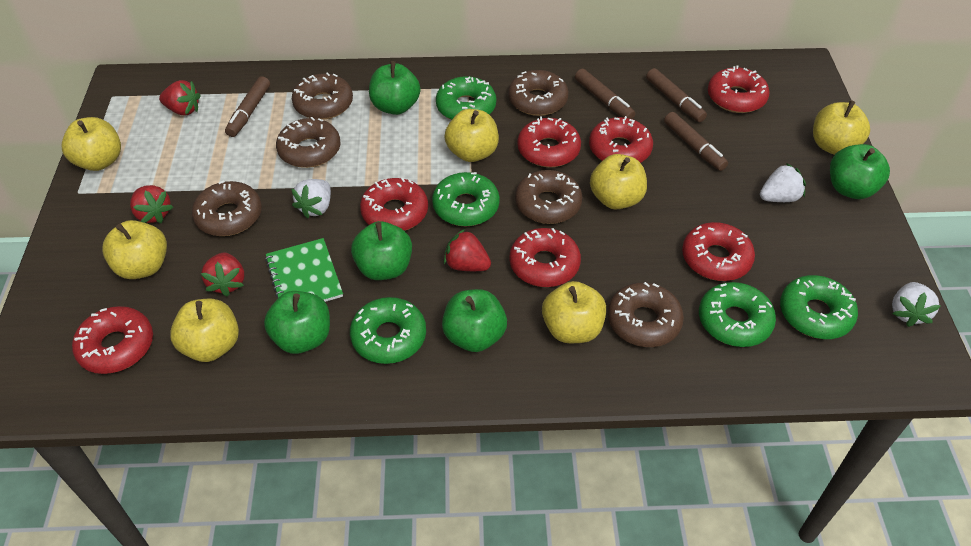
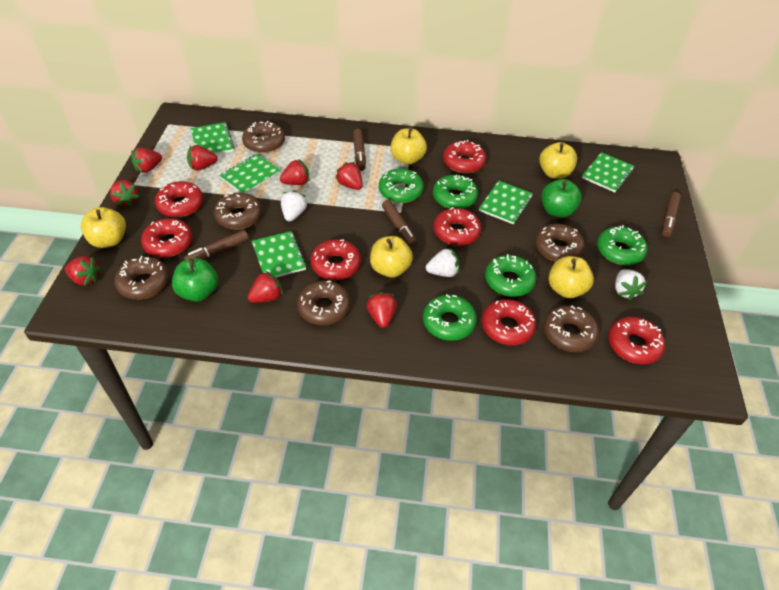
green apple: 5 -> 2
green notebook: 1 -> 5
red strawberry: 4 -> 8
yellow apple: 7 -> 5

